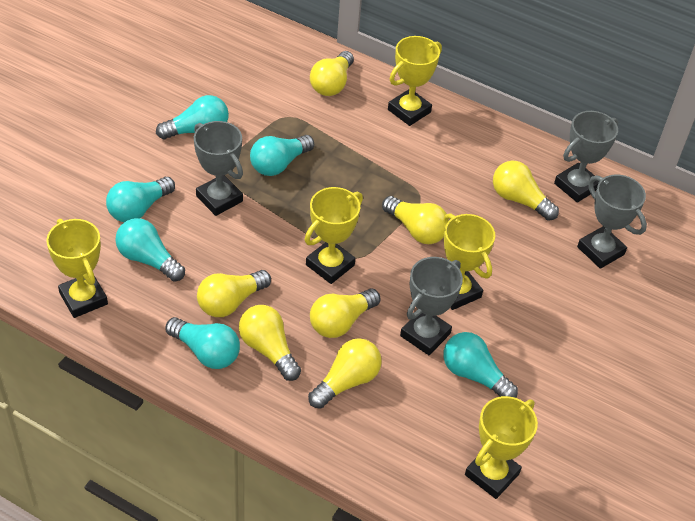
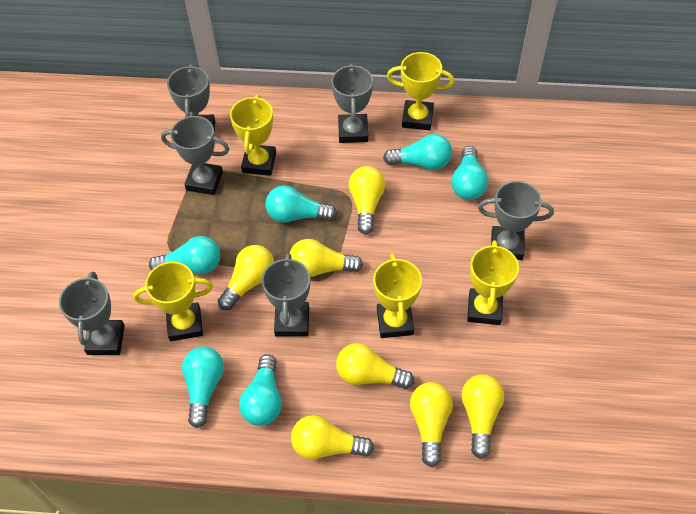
grey trophy: 4 -> 6

